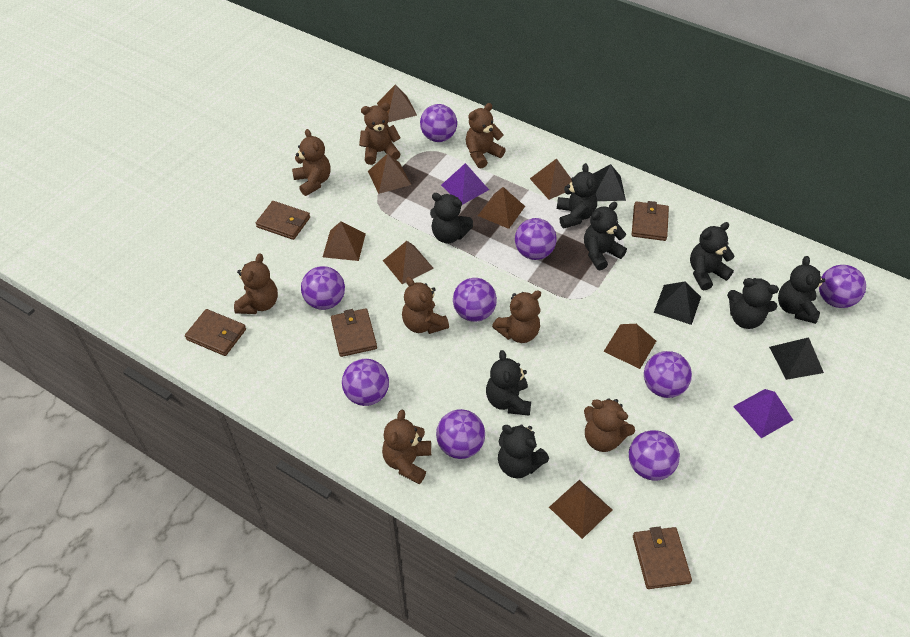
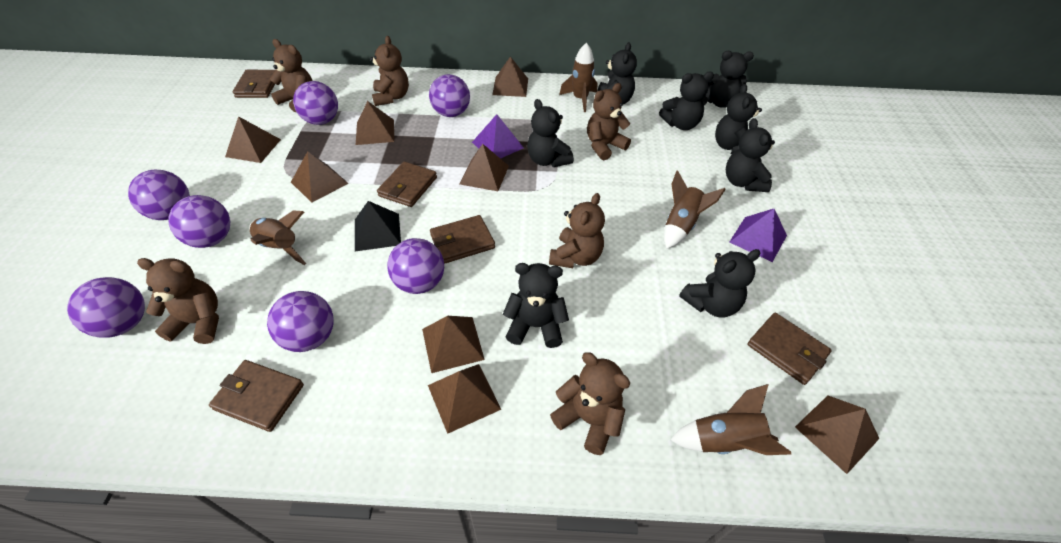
black pyramid: 3 -> 1
brown rocket: 0 -> 4
brown teddy bear: 8 -> 6
purple ball: 9 -> 7

